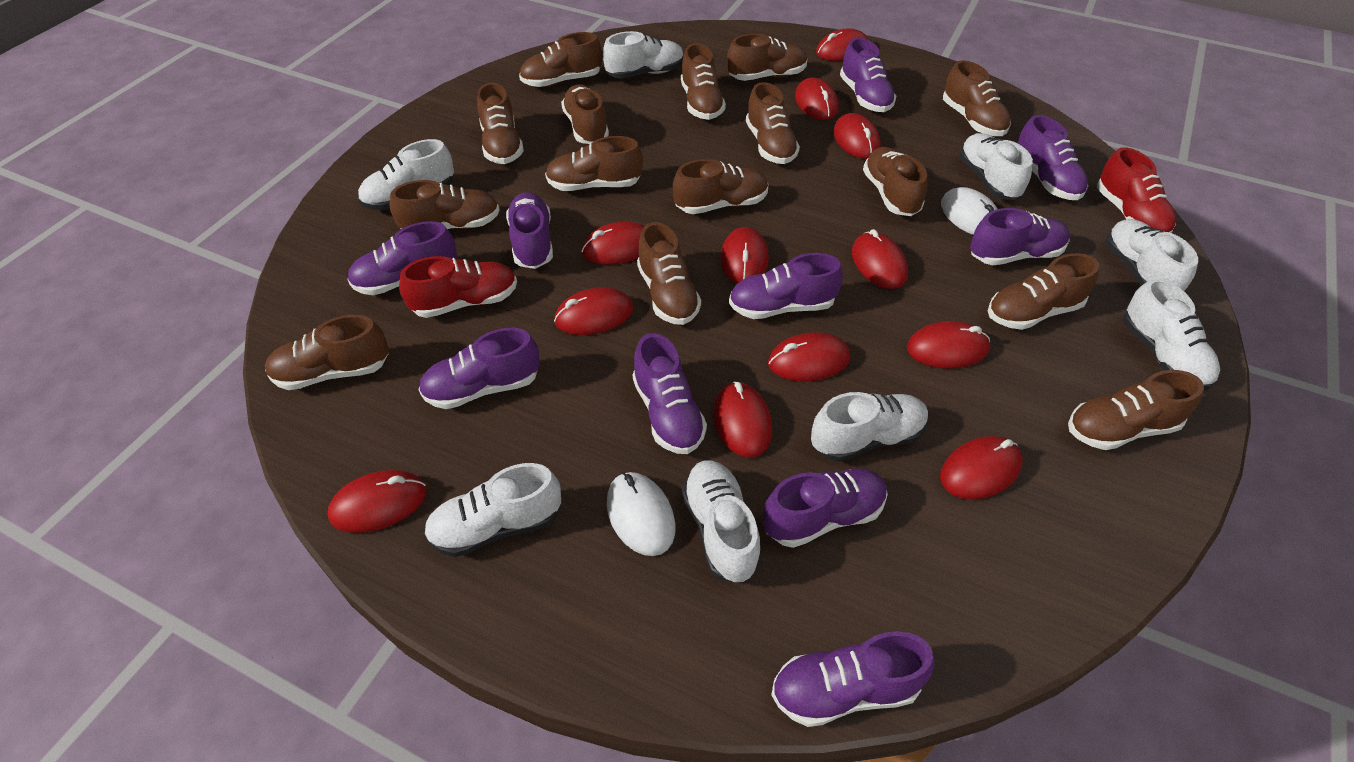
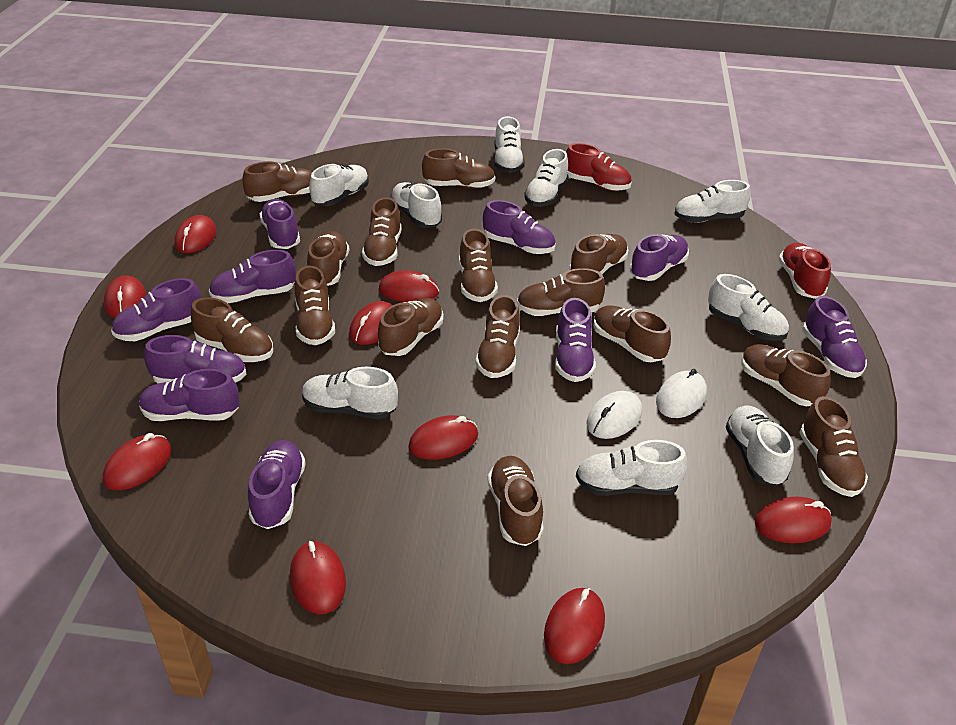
red mouse: 12 -> 9
white shoe: 8 -> 9

